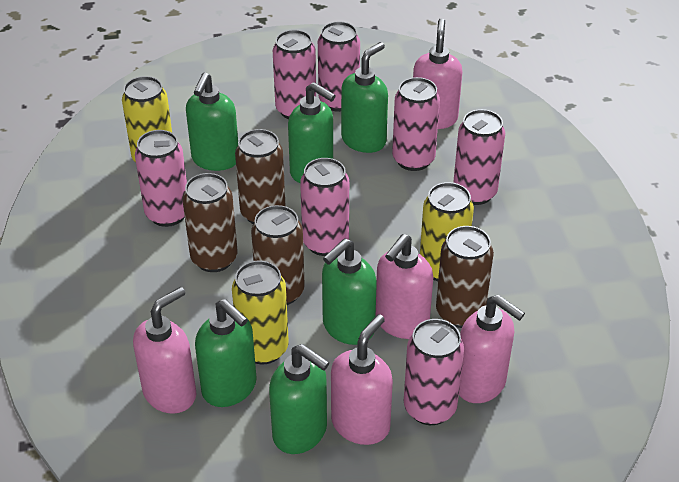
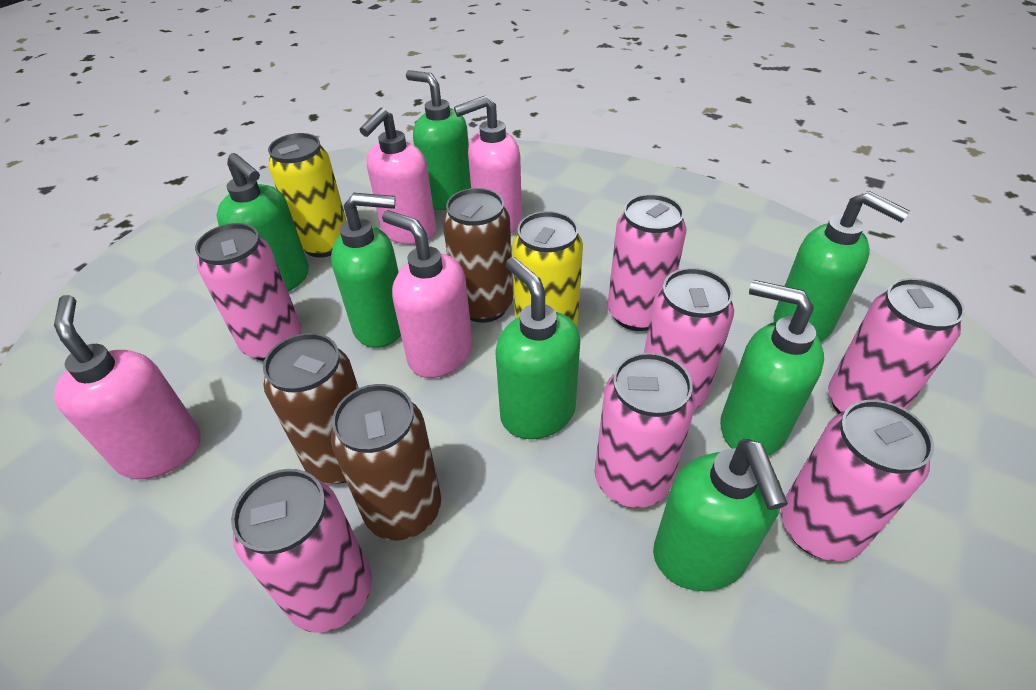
brown can: 4 -> 3
green soap dispenser: 6 -> 7
pink soap dispenser: 5 -> 4
yellow can: 3 -> 2

